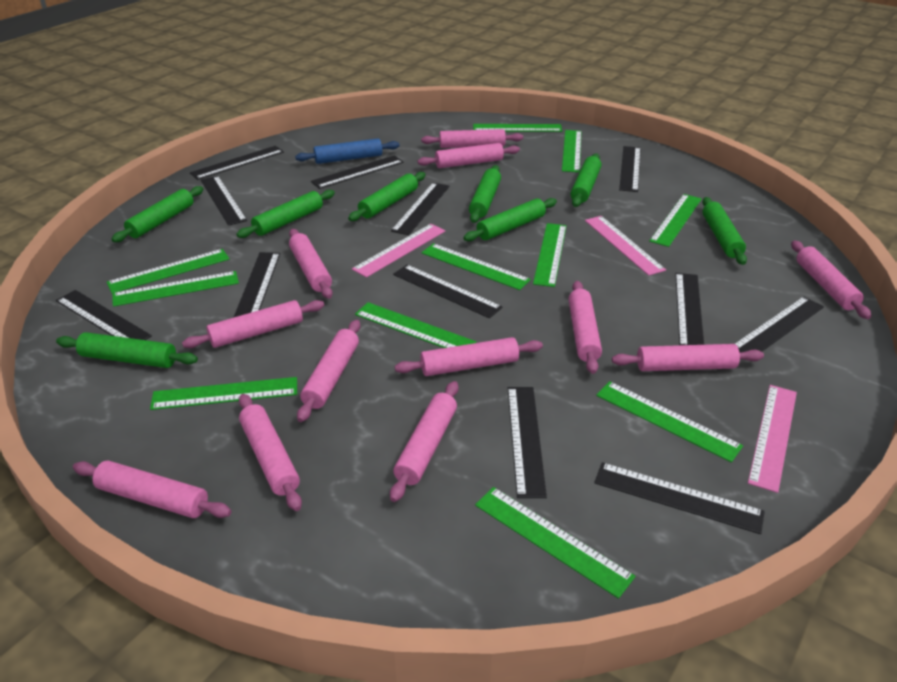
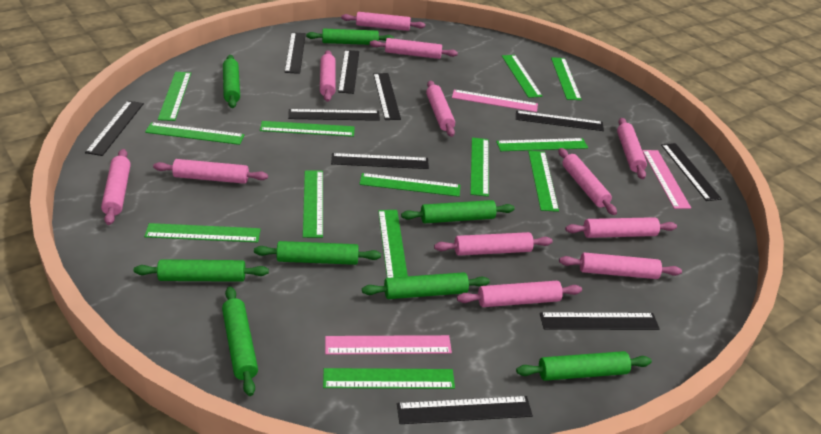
black ruler: 12 -> 10
blue rolling pin: 1 -> 0
green ruler: 11 -> 13

